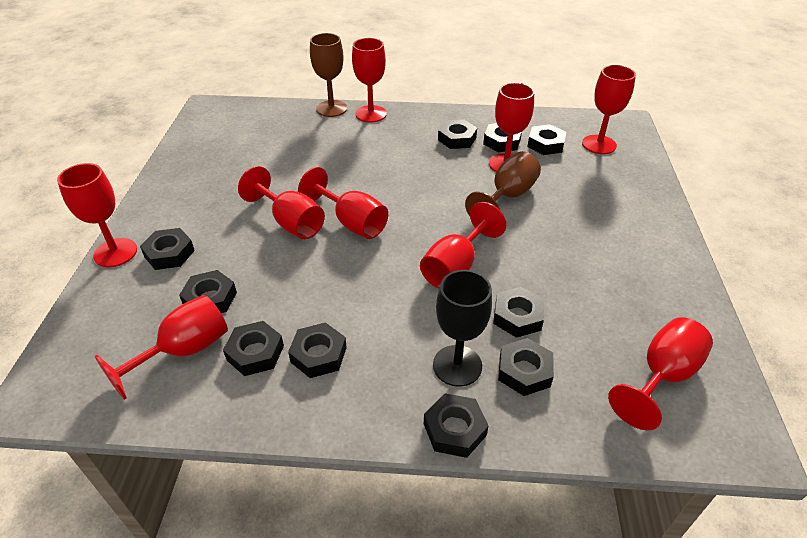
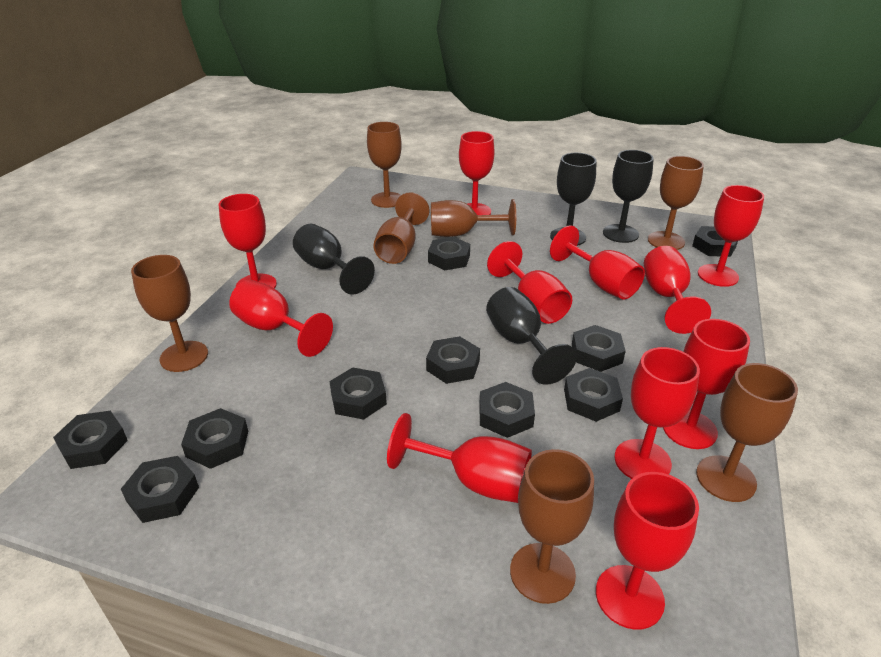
black goblet: 1 -> 4
brown goblet: 2 -> 7
red goblet: 9 -> 11

